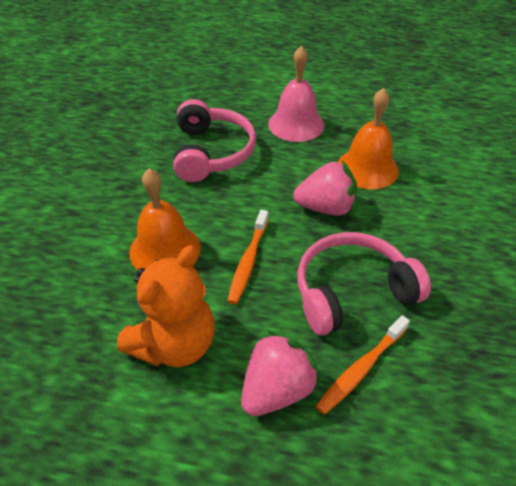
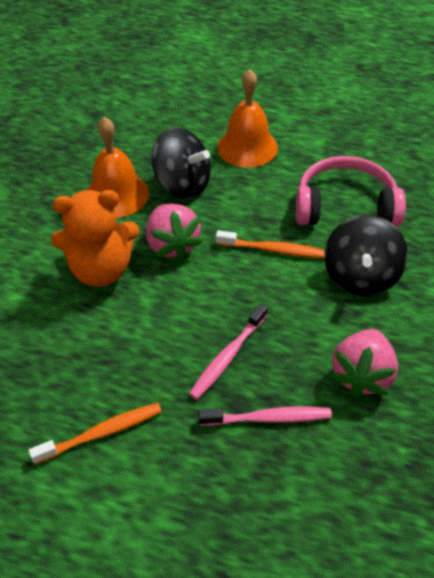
black spinning top: 0 -> 2
pink bell: 1 -> 0
pink headphones: 2 -> 1
pink toothbrush: 0 -> 2

